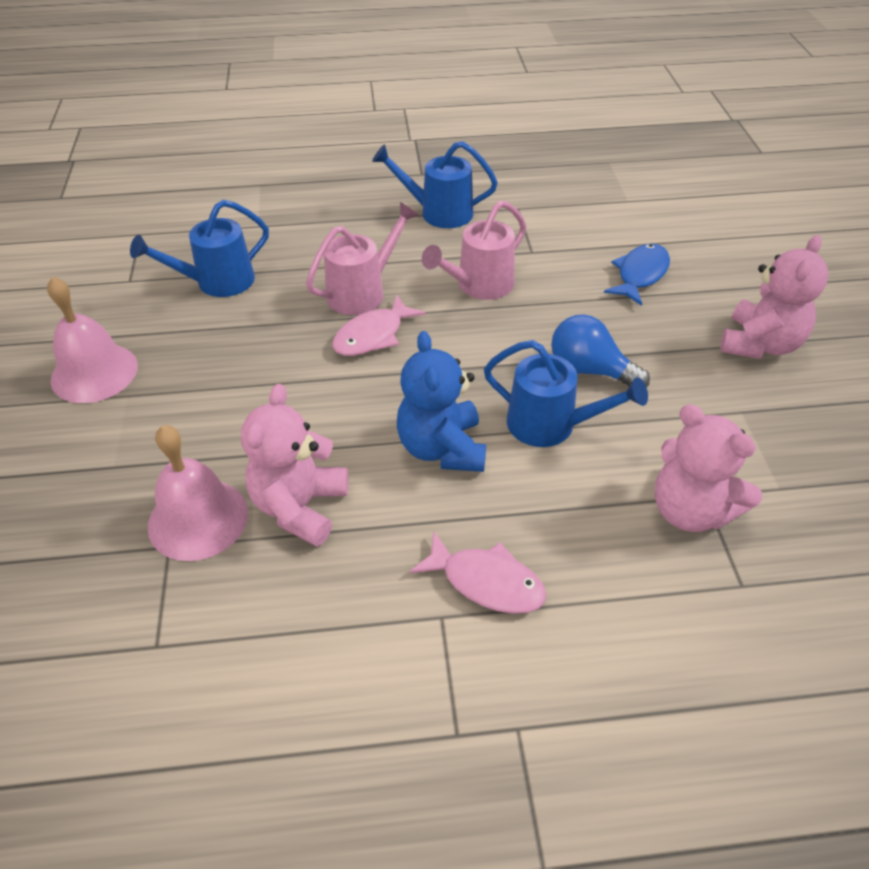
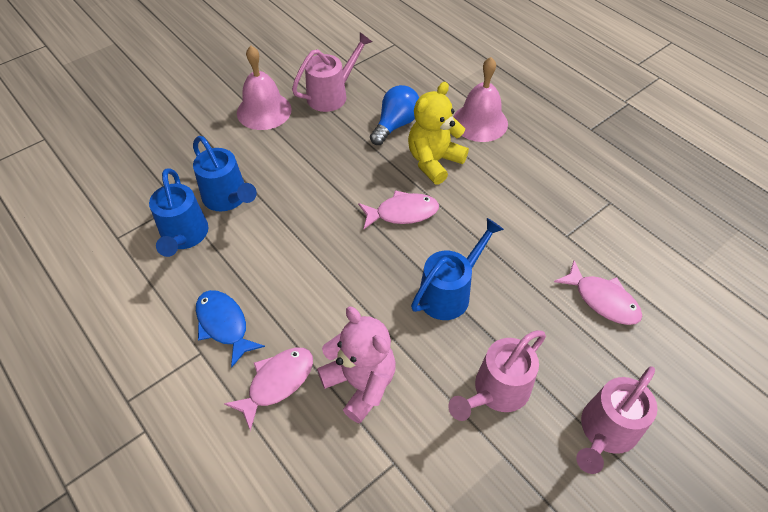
blue teddy bear: 1 -> 0
pink fish: 2 -> 3
pink teddy bear: 3 -> 1
pink watering can: 2 -> 3
yellow teddy bear: 0 -> 1

